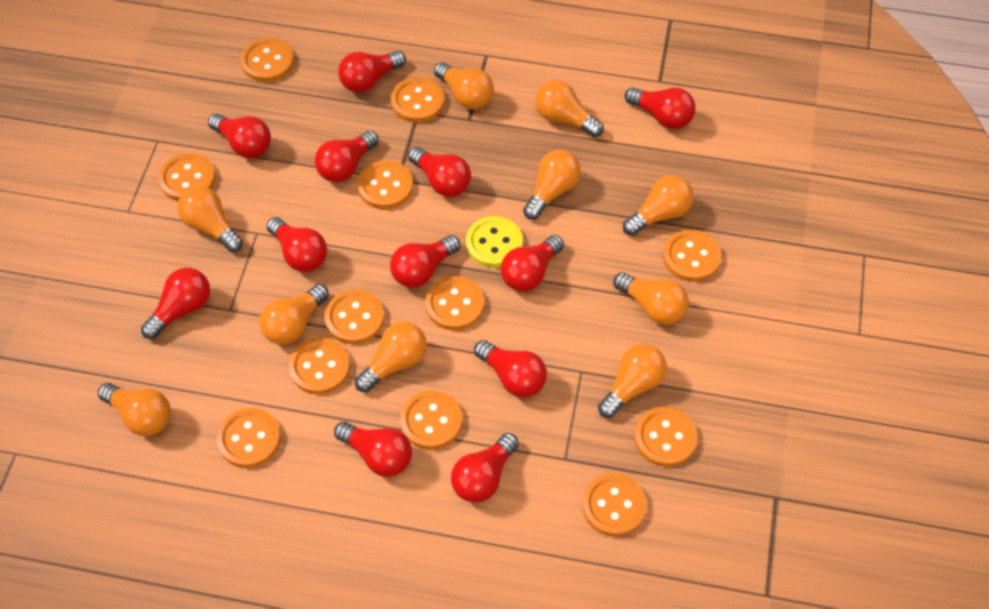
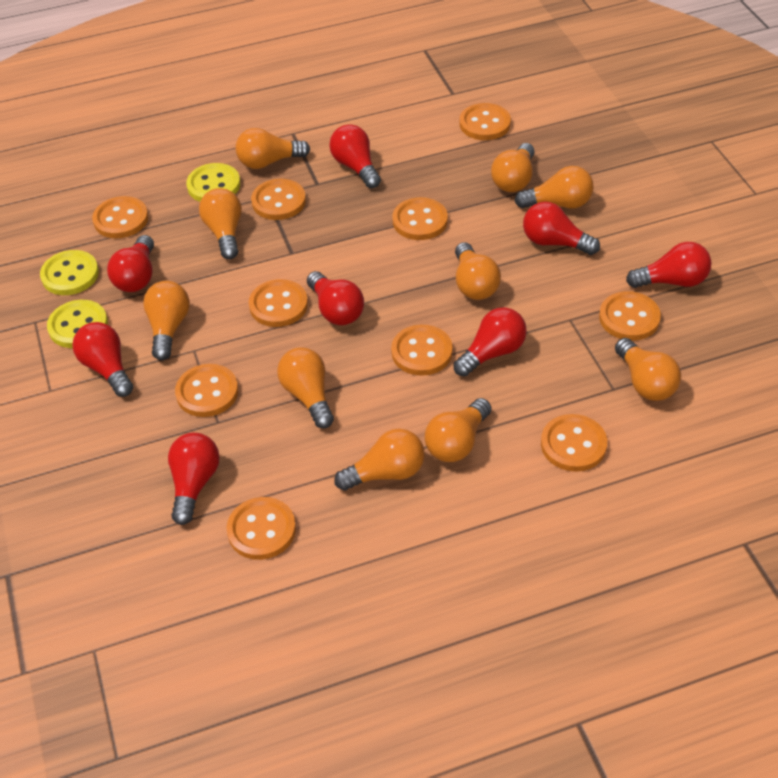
orange button: 12 -> 10
red light bulb: 12 -> 8
yellow button: 1 -> 3

